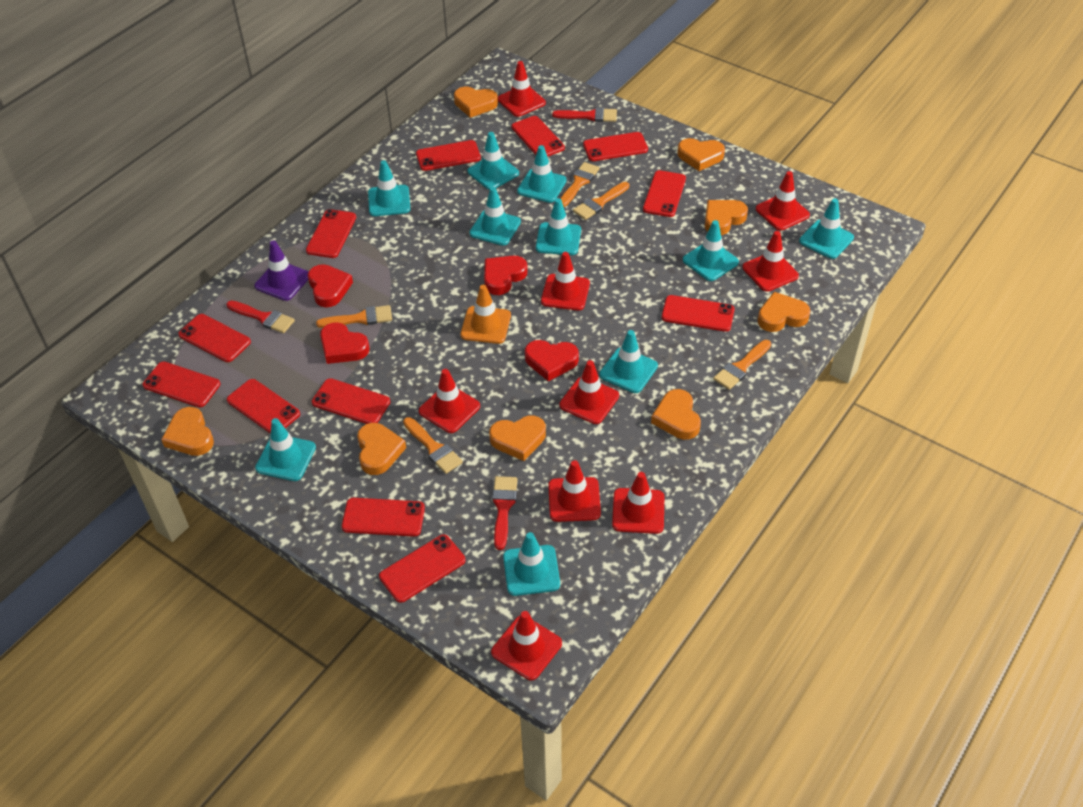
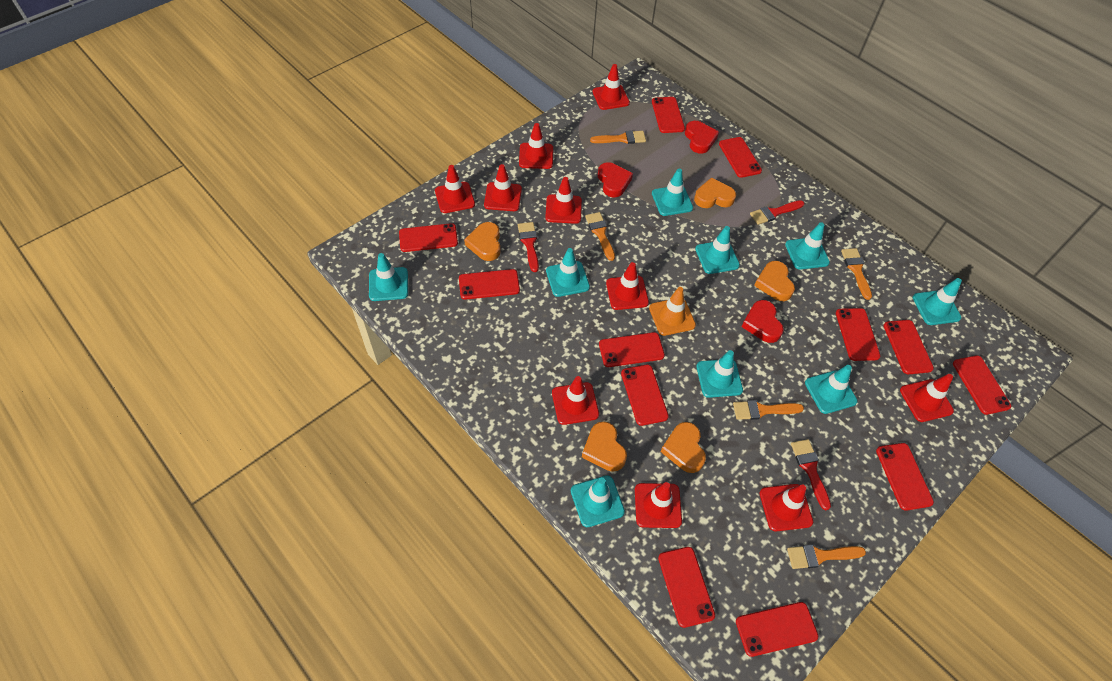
orange heart: 8 -> 5
purple traffic cone: 1 -> 0
red heart: 4 -> 3
red traffic cone: 9 -> 10
turquoise traffic cone: 10 -> 9

